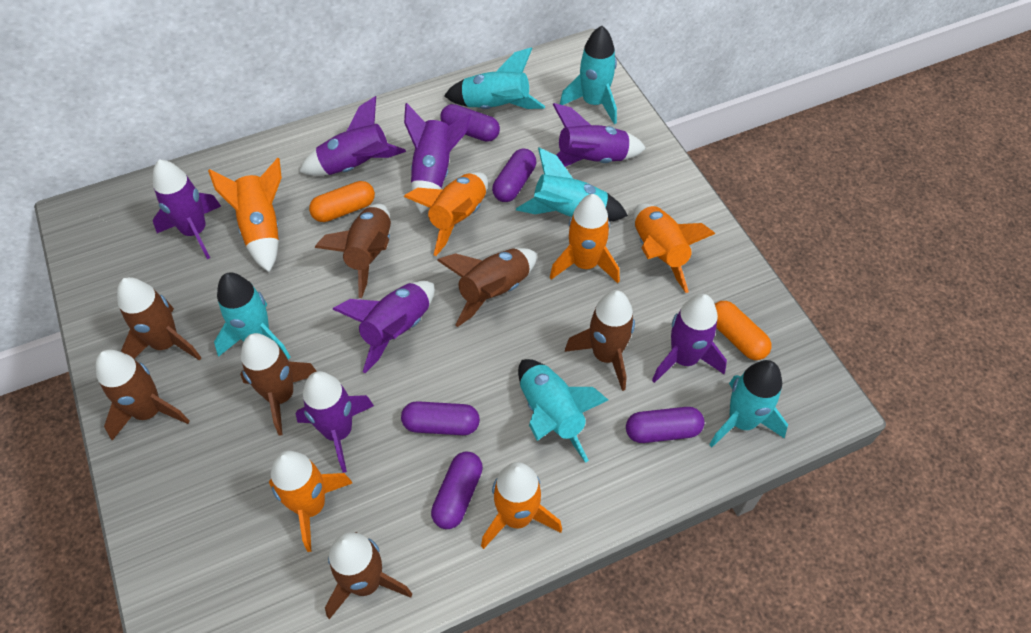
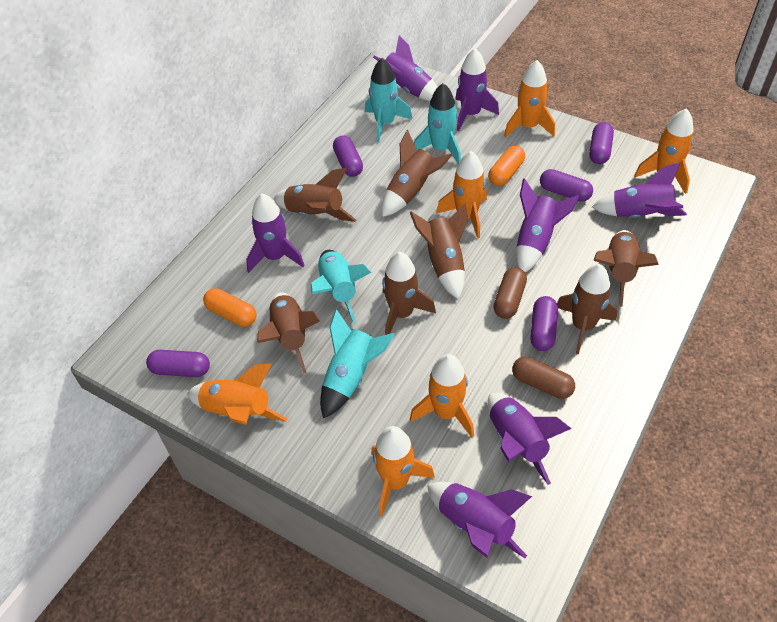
brown capsule: 0 -> 2
turquoise rocket: 6 -> 4

